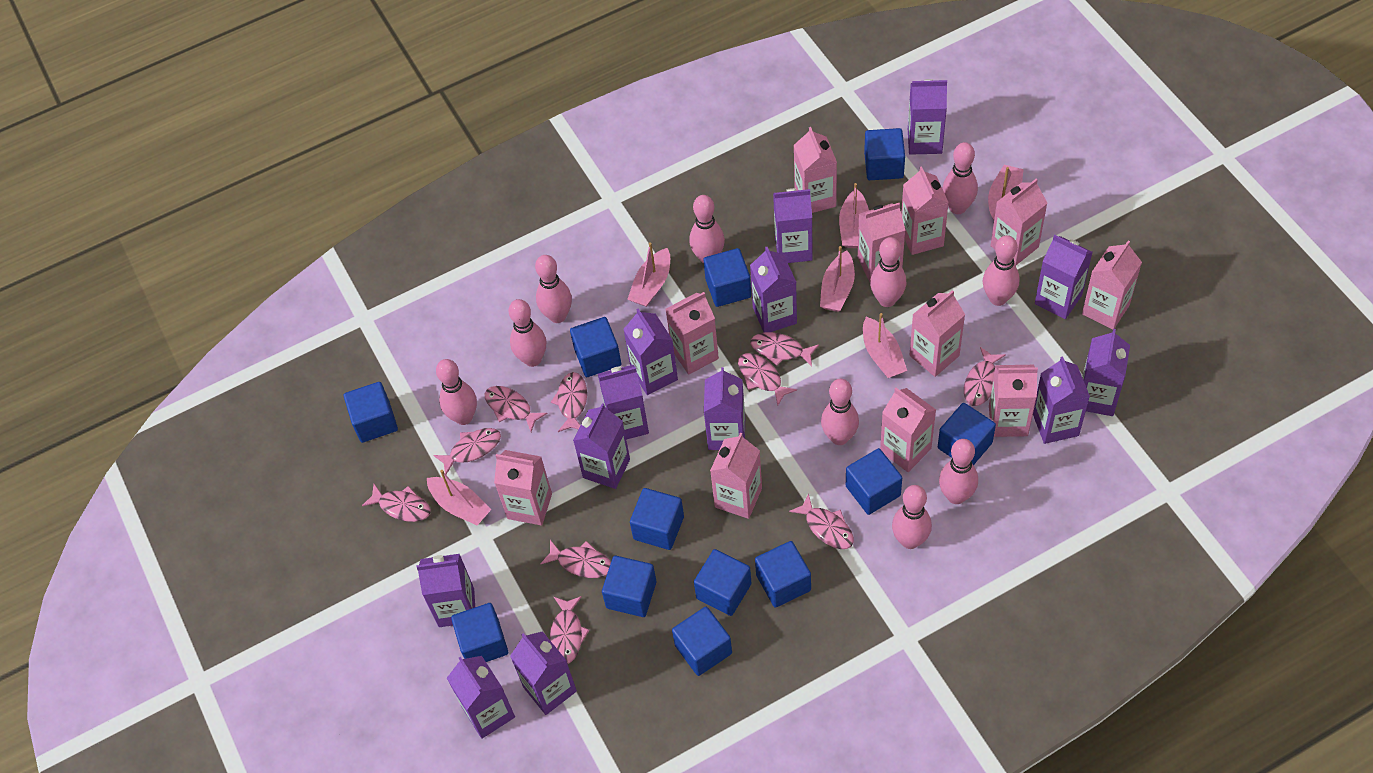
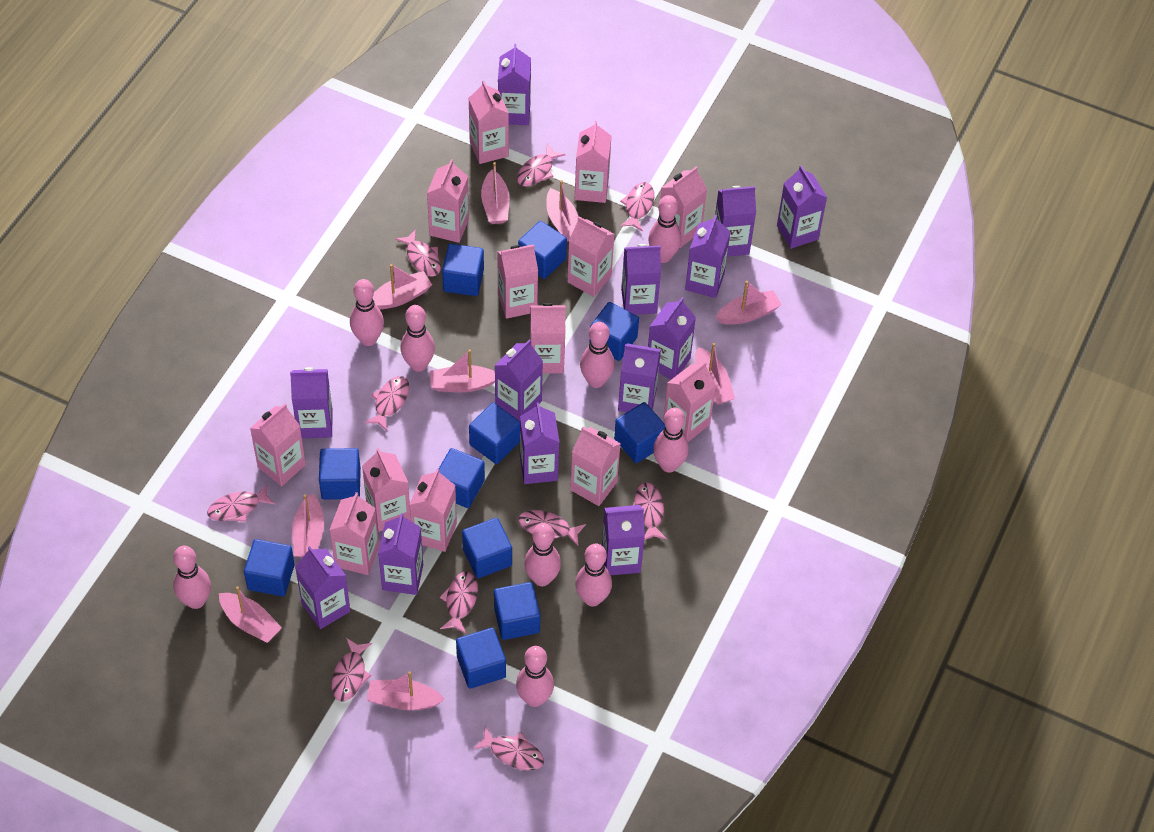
blue cube: 12 -> 11
pink boat: 6 -> 9
pink bowling pin: 10 -> 9
pink carton: 11 -> 13

